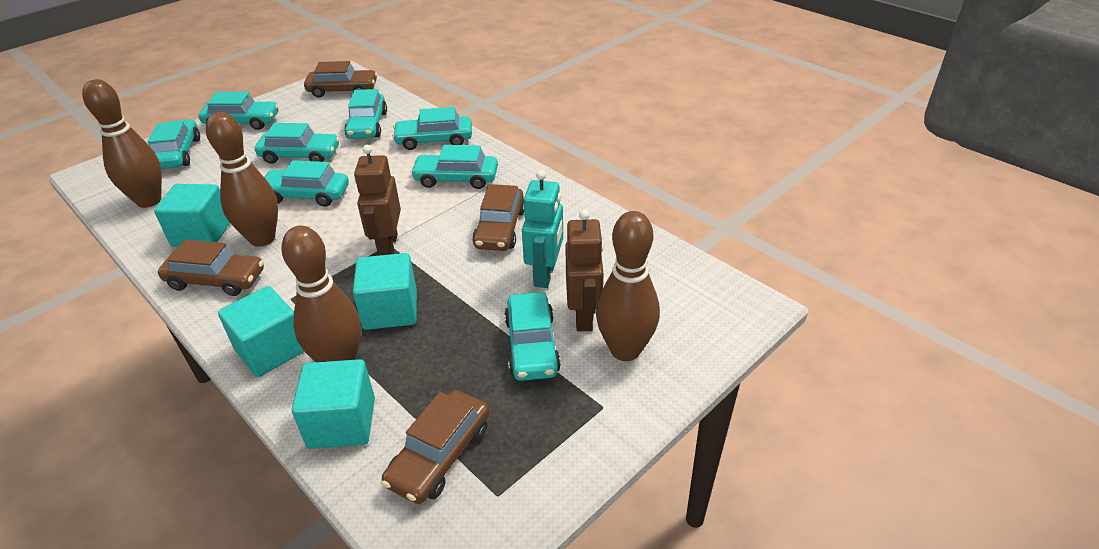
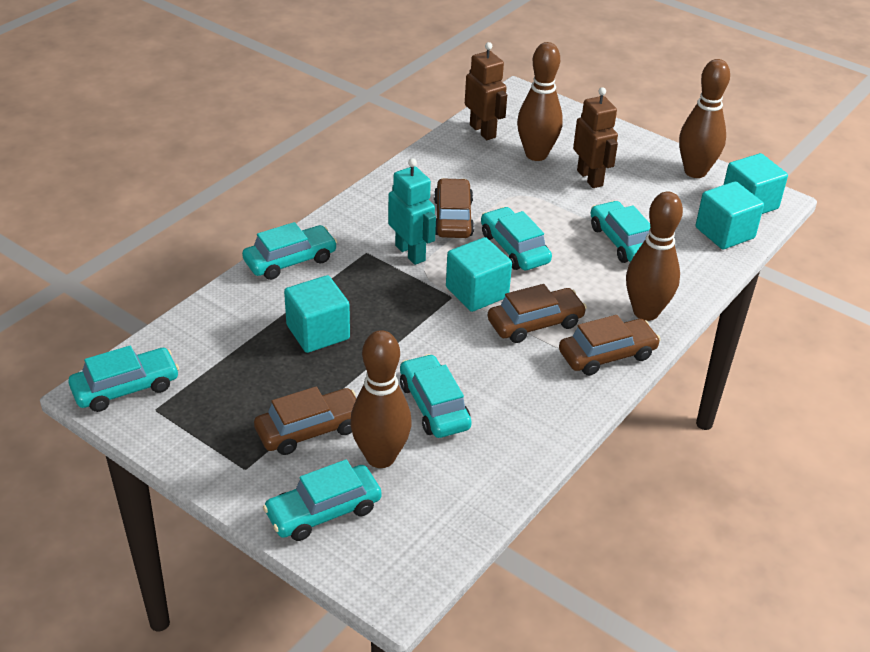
turquoise car: 8 -> 6

